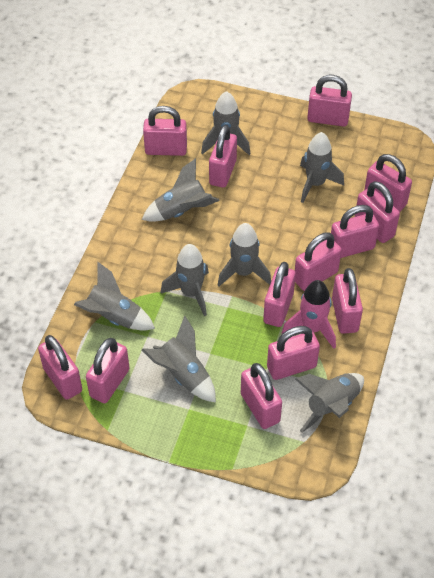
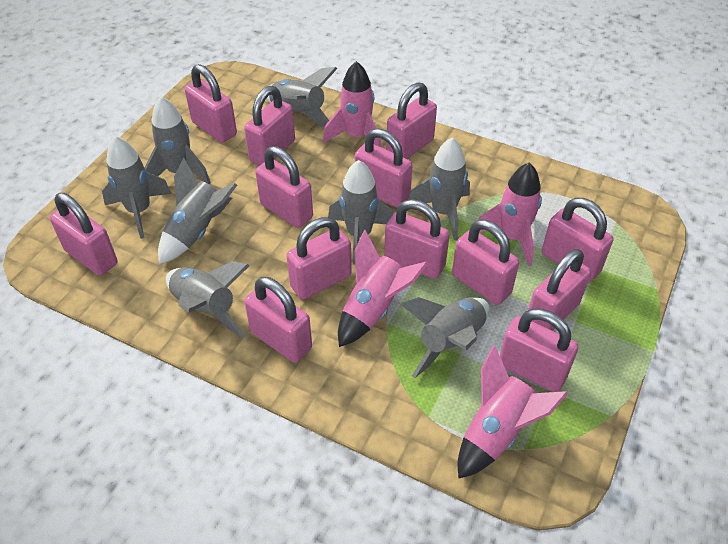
pink rocket: 1 -> 4

